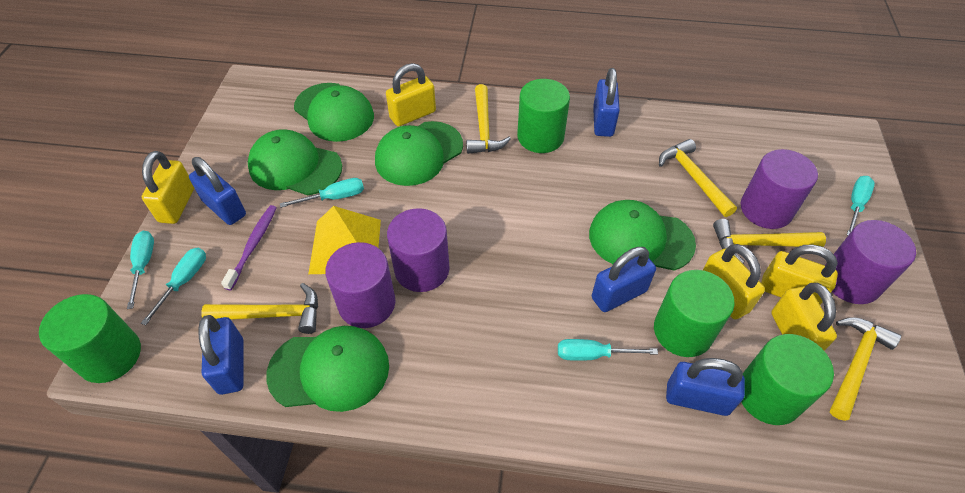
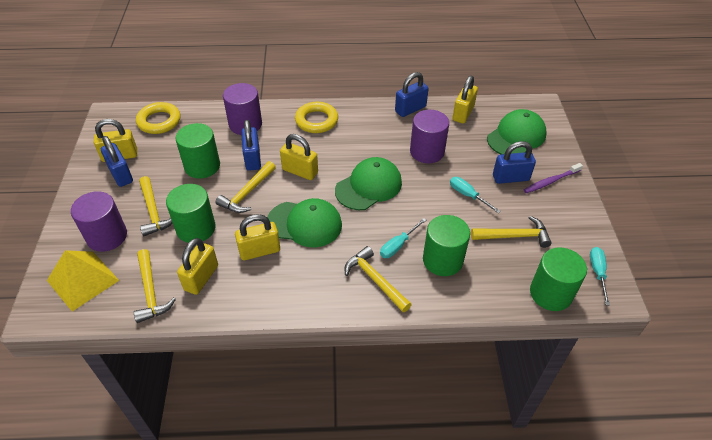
blue padlock: 5 -> 4
green cap: 5 -> 3
purple cylinder: 4 -> 3
turquoise screwdriver: 5 -> 3
yellow ring: 0 -> 2

